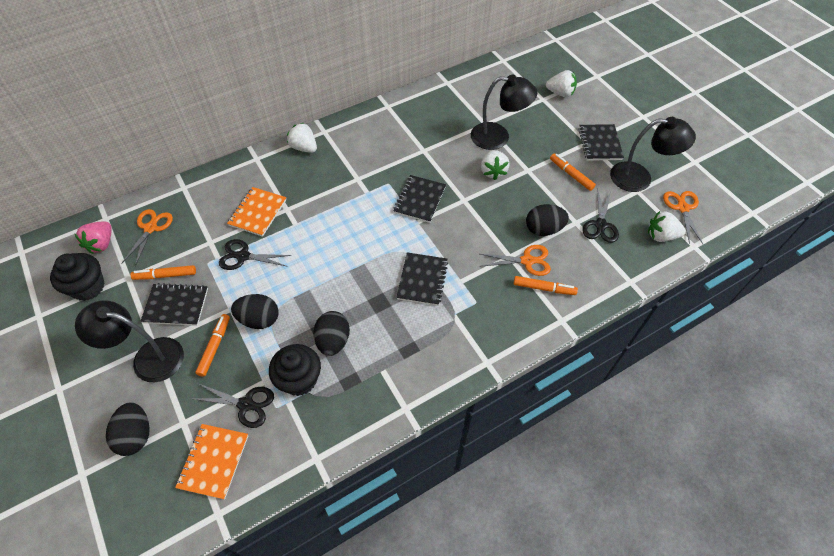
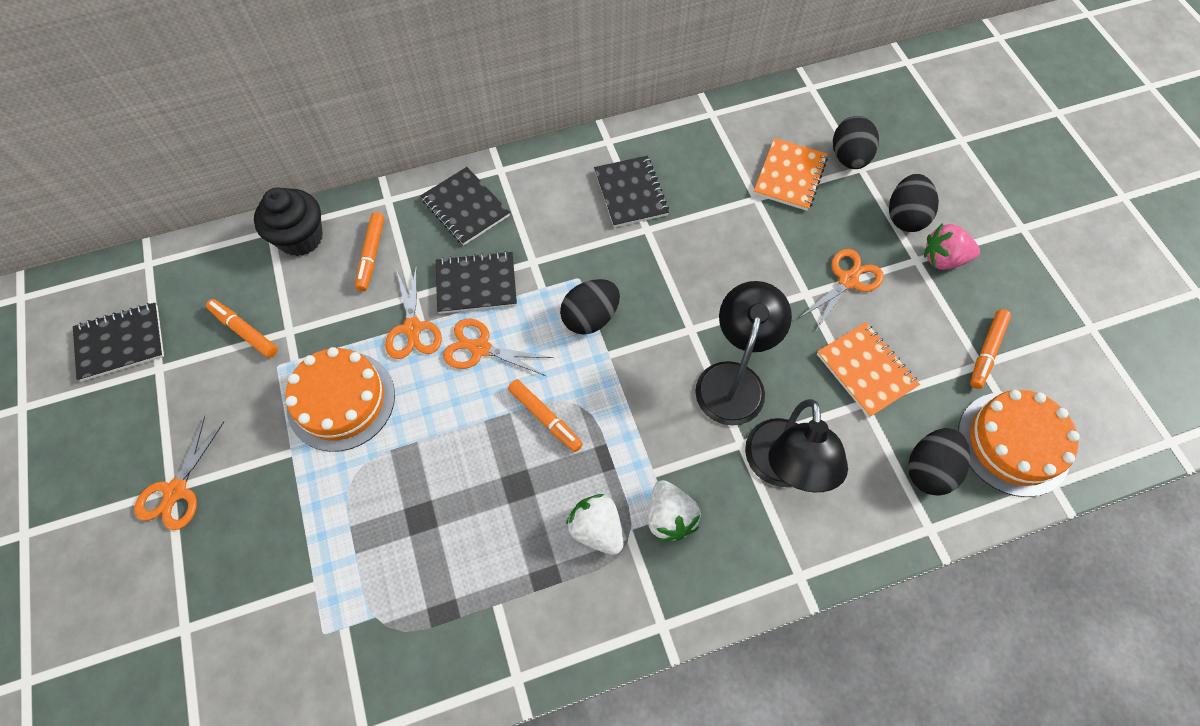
black cupcake: 2 -> 1
black lamp: 3 -> 2
black scissors: 3 -> 0
orange cake: 0 -> 2
orange scissors: 3 -> 4
white strawberry: 4 -> 2

